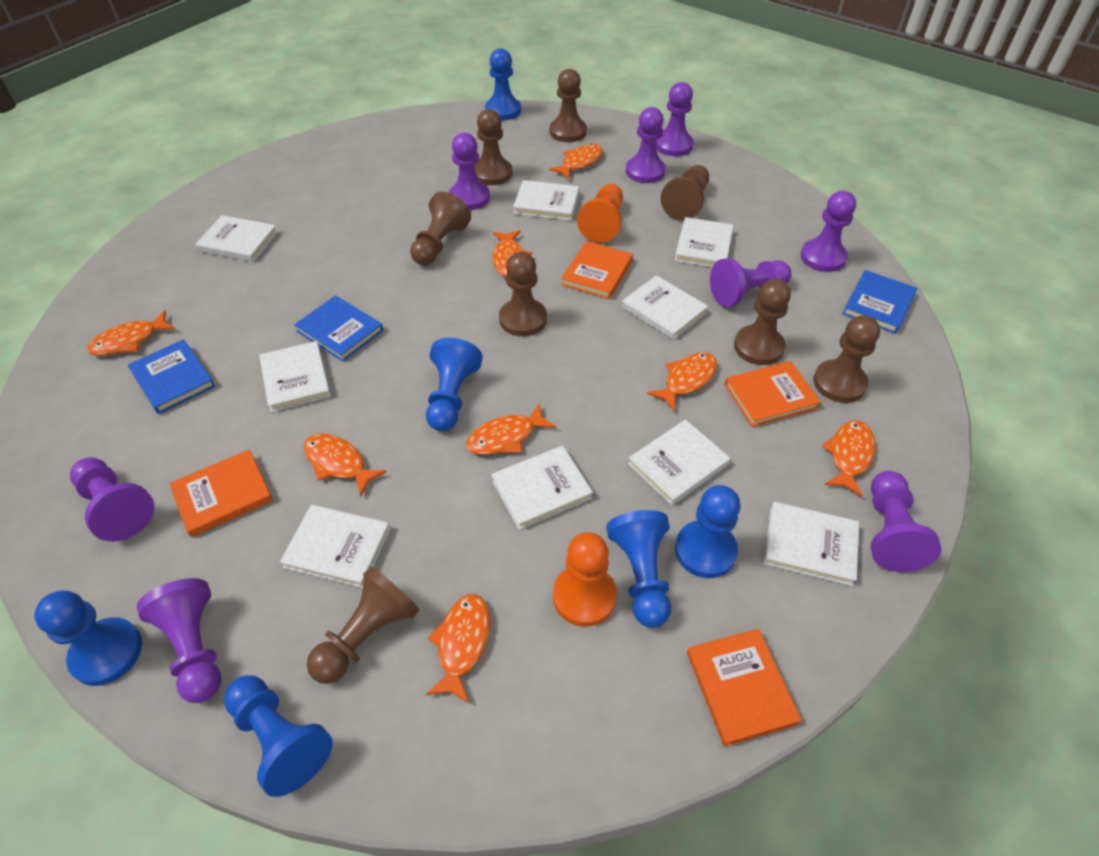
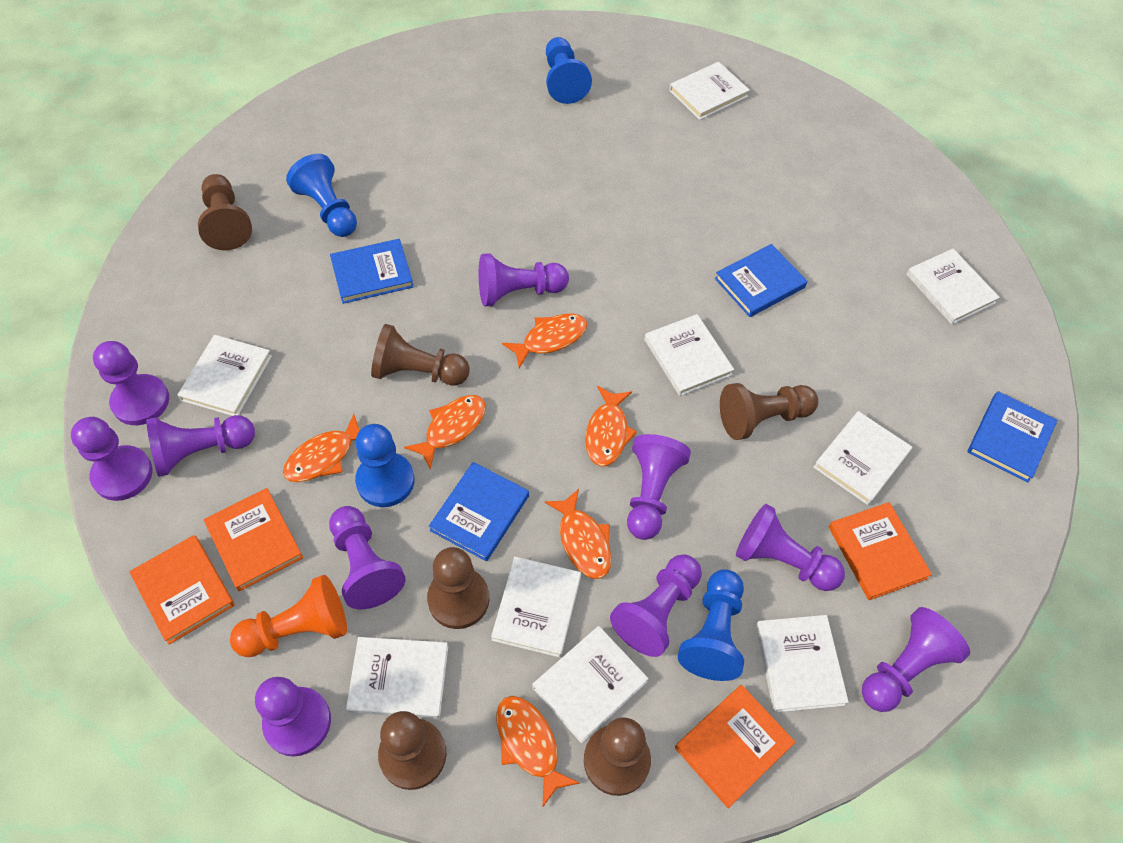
blue book: 3 -> 4
blue pawn: 6 -> 4
brown pawn: 8 -> 6
orange fish: 8 -> 6
orange pawn: 2 -> 1
purple pawn: 8 -> 10

